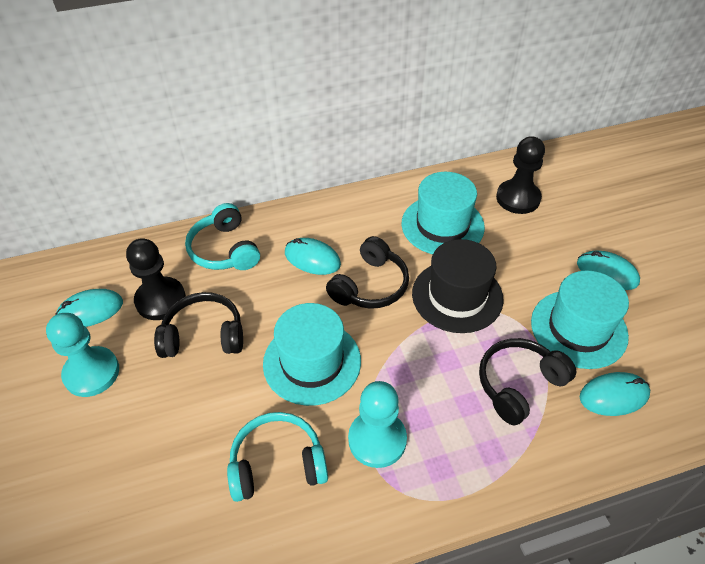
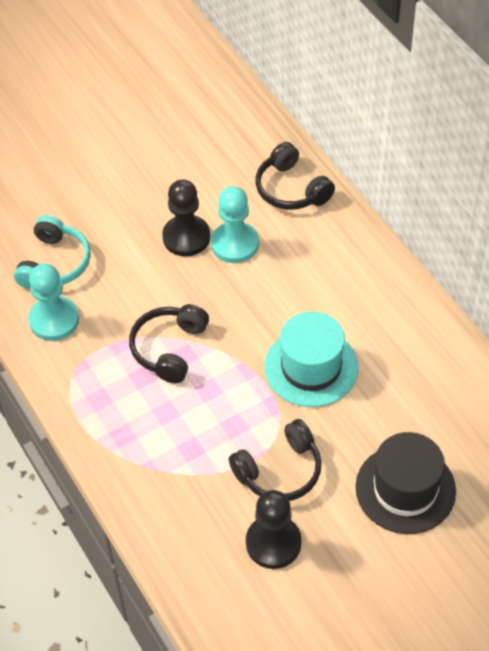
turquoise hat: 3 -> 1
turquoise headphones: 2 -> 1
turquoise mouse: 4 -> 0

